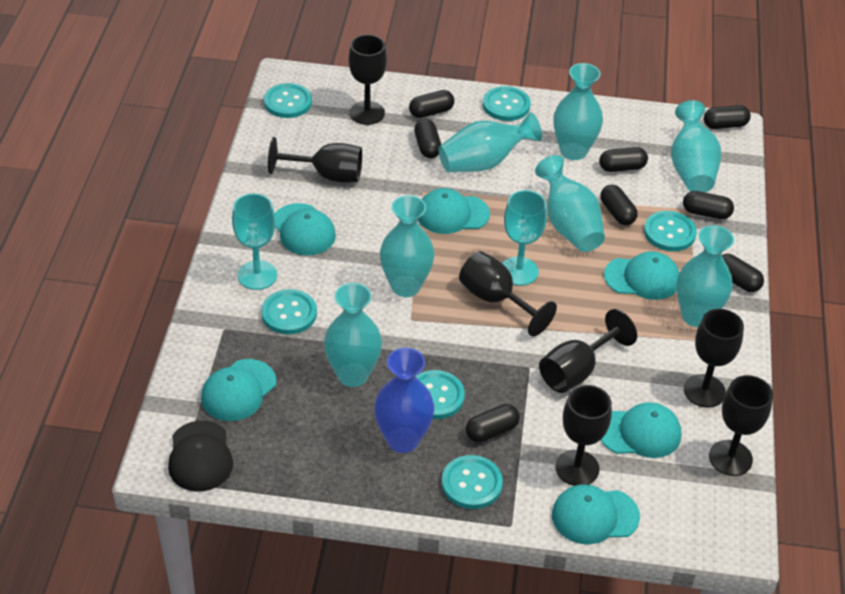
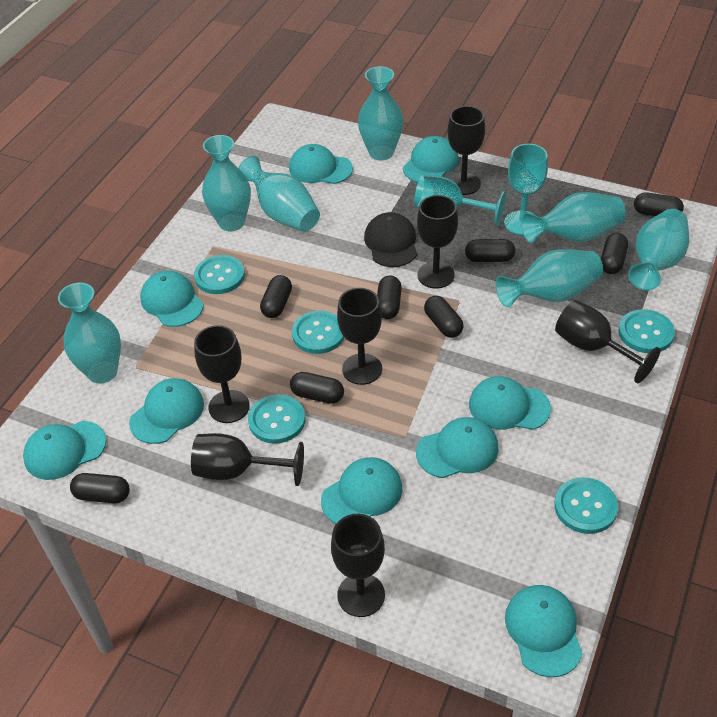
blue vase: 1 -> 0
turquoise button: 6 -> 5
turquoise cap: 6 -> 9

